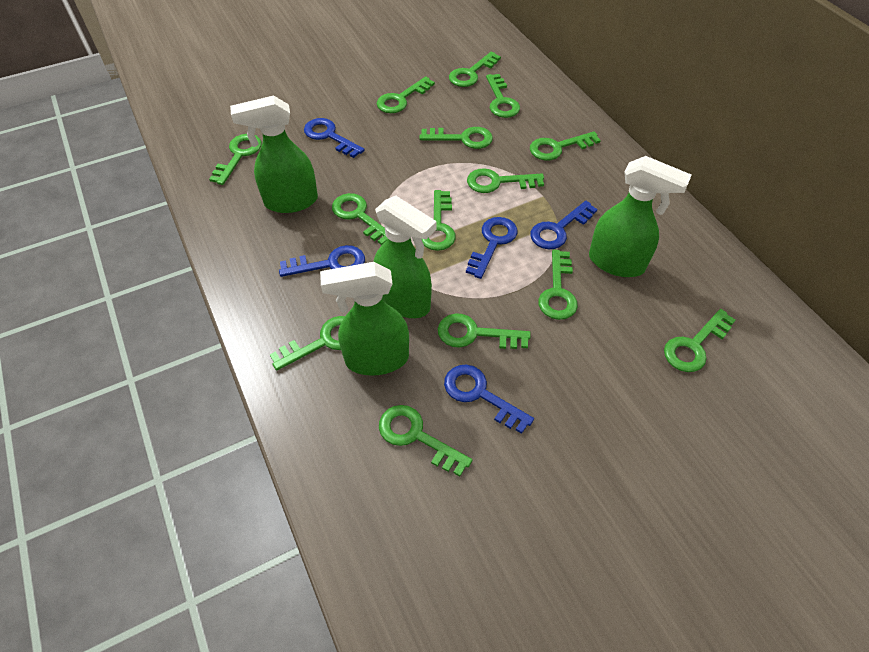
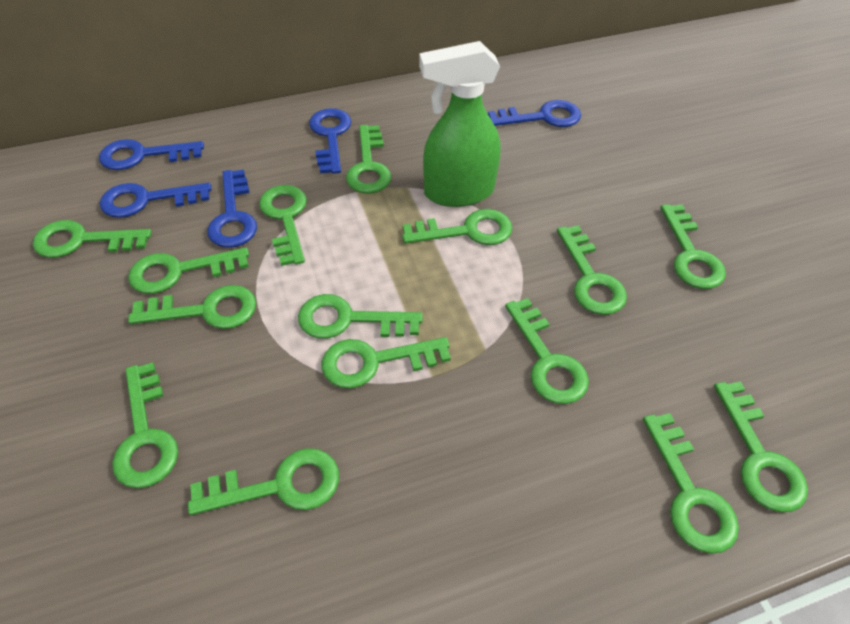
green key: 14 -> 15
green spray bottle: 4 -> 1

